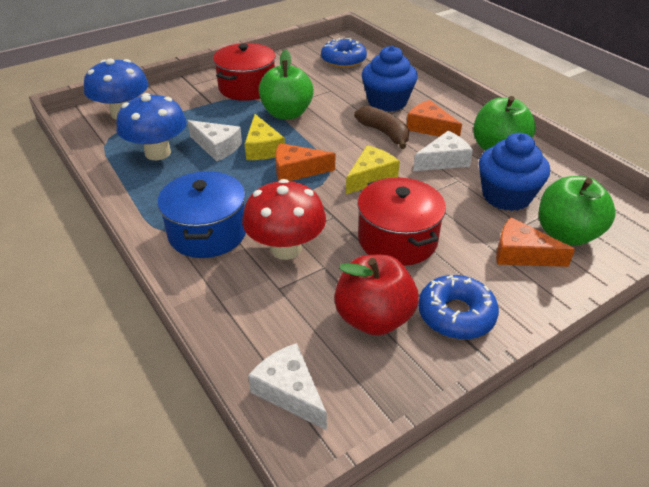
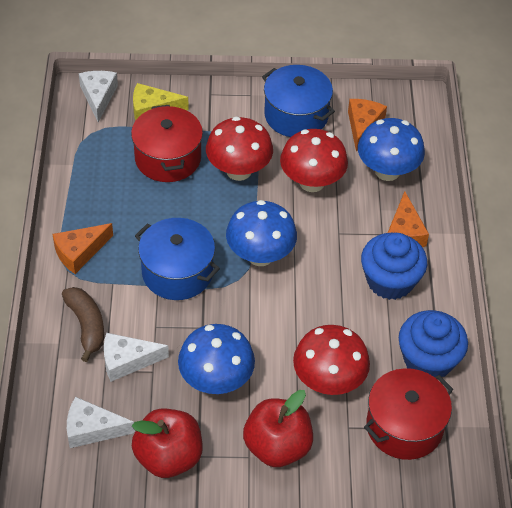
blue donut: 2 -> 0
blue mushroom: 2 -> 3
blue pot: 1 -> 2
green apple: 3 -> 0
red apple: 1 -> 2
red mushroom: 1 -> 3
yellow cheese: 2 -> 1

